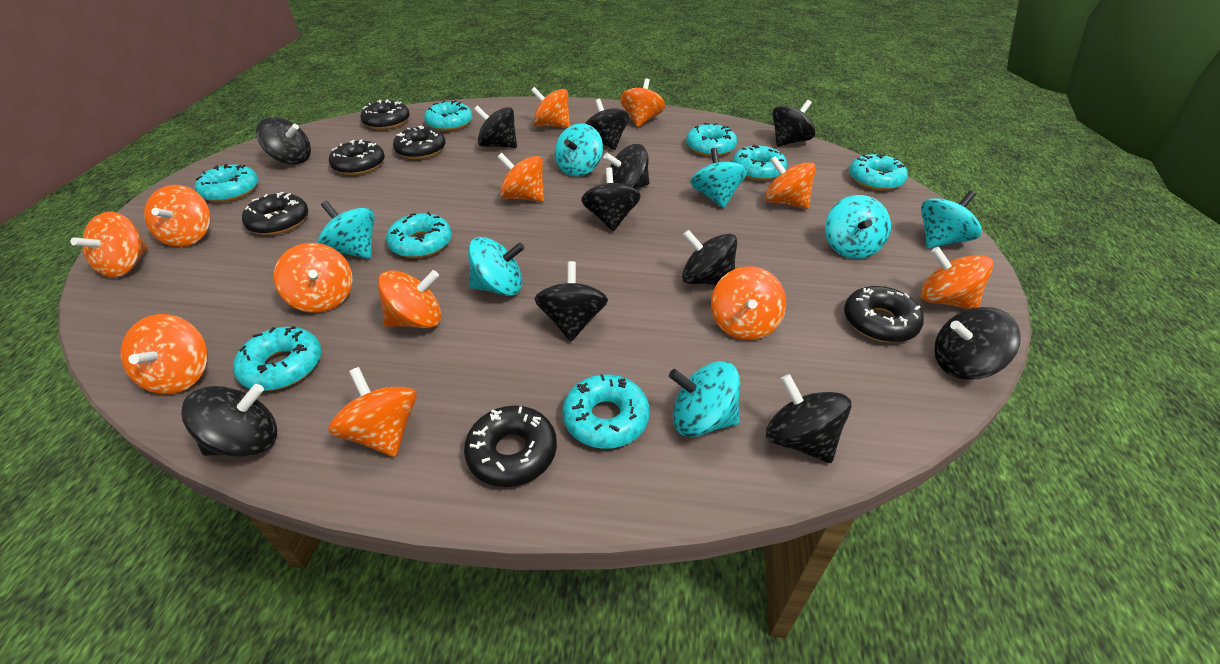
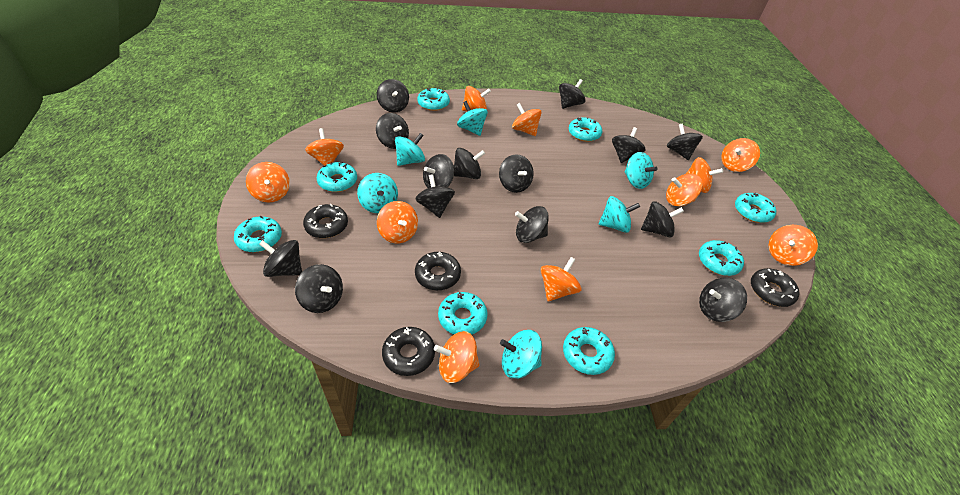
black donut: 6 -> 4
black spinning top: 11 -> 14
orange spinning top: 12 -> 11
turquoise spinning top: 7 -> 6

